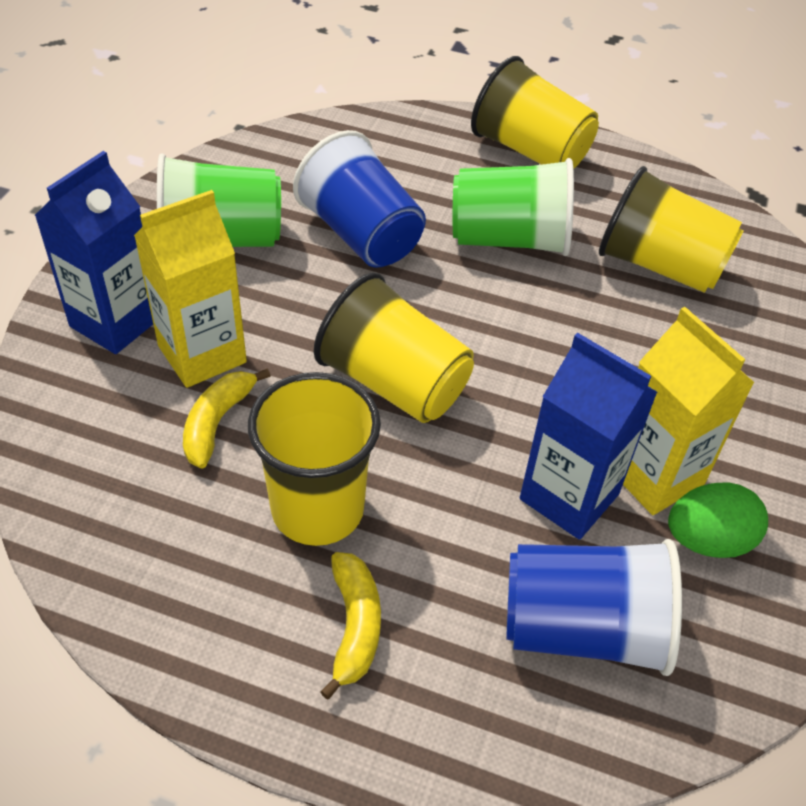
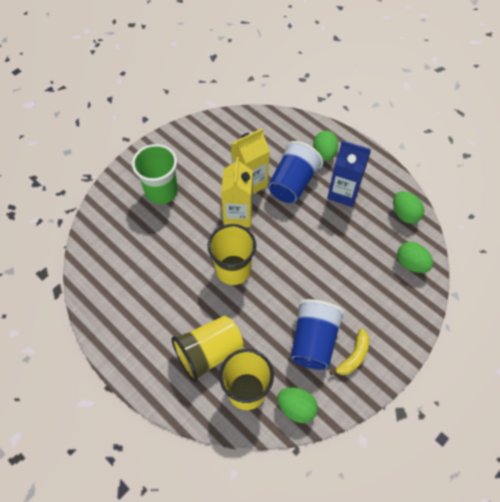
blue carton: 2 -> 1
green cup: 2 -> 1
green egg: 1 -> 4
yellow banana: 2 -> 1
yellow cup: 4 -> 3

